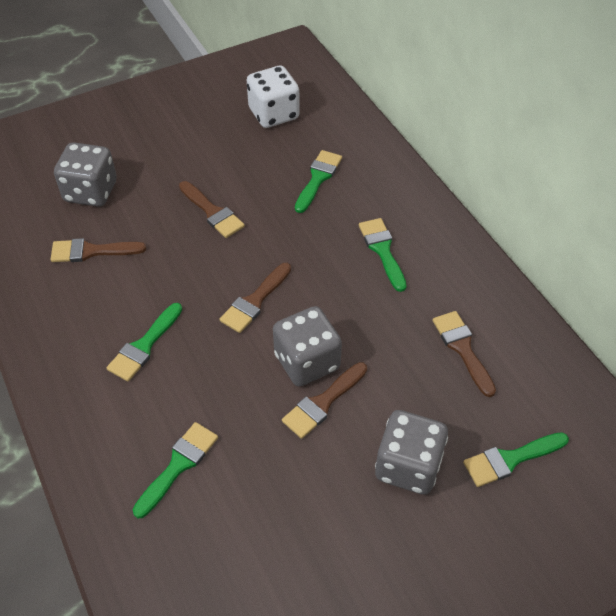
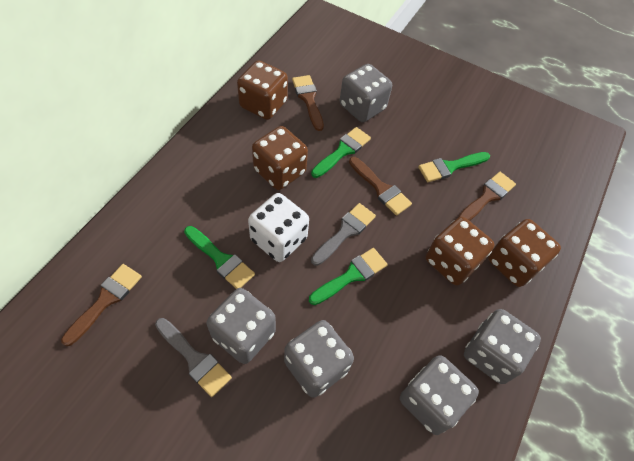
brown brush: 5 -> 4
brown dice: 0 -> 4
green brush: 5 -> 4
grey brush: 0 -> 2
grey dice: 3 -> 5

